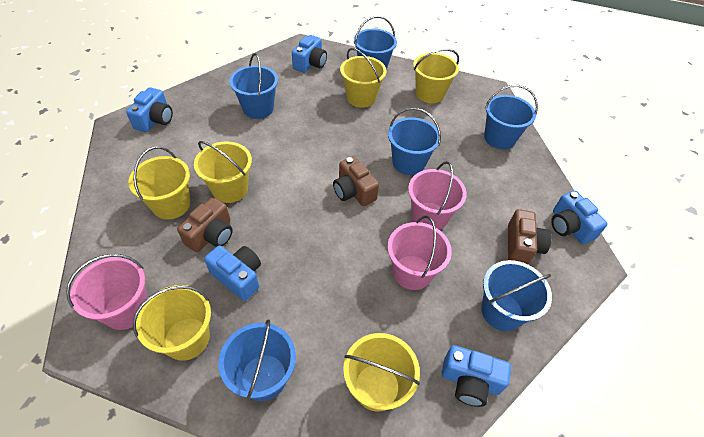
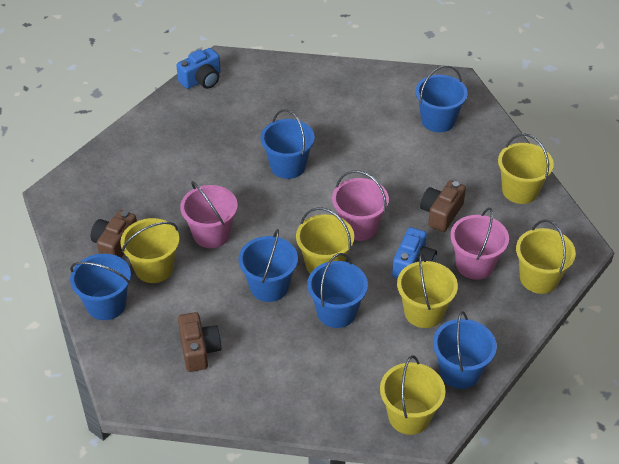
blue camera: 5 -> 2

